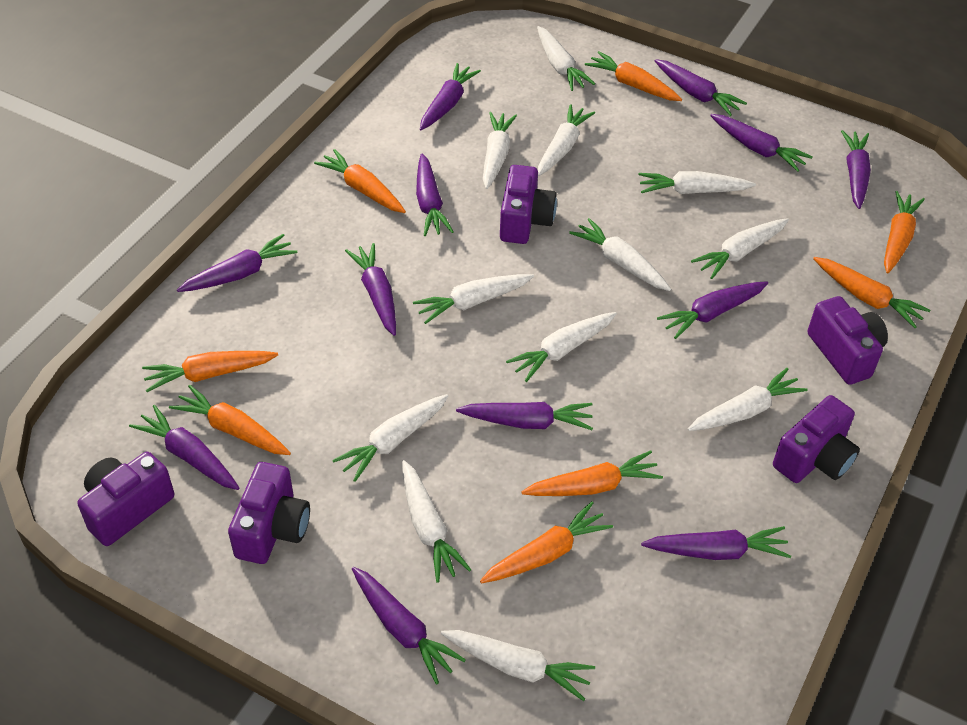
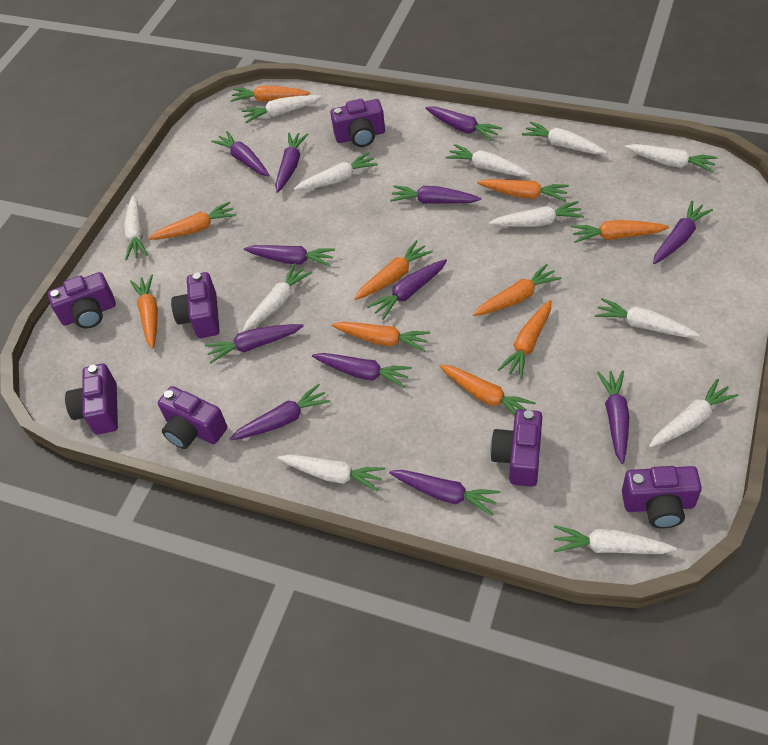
orange carrot: 8 -> 10
purple camera: 5 -> 7

